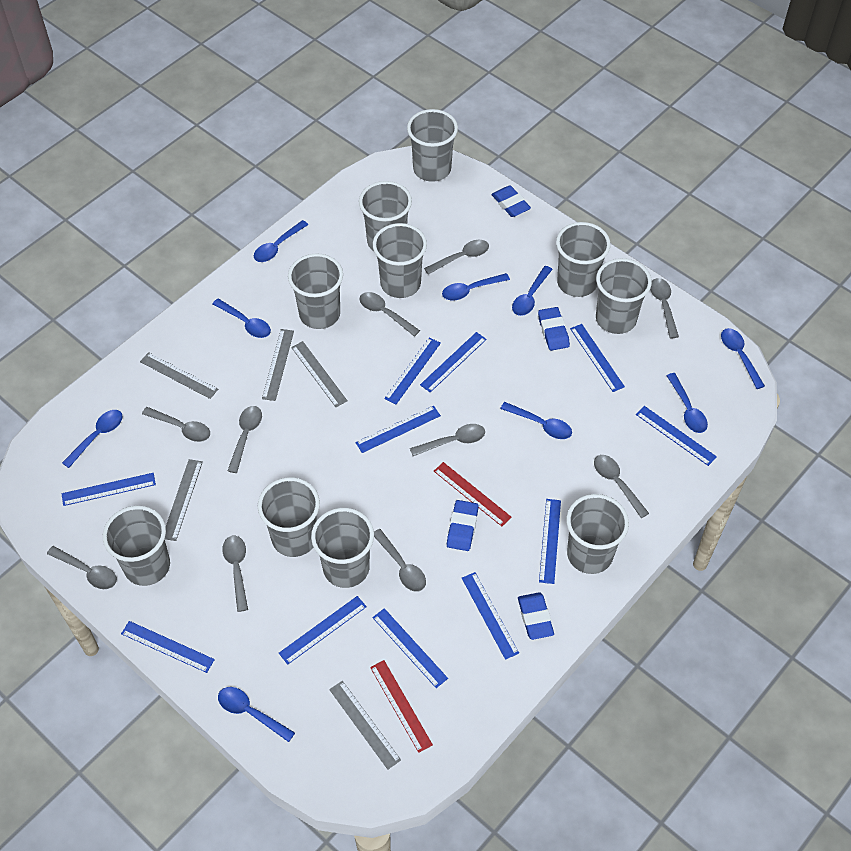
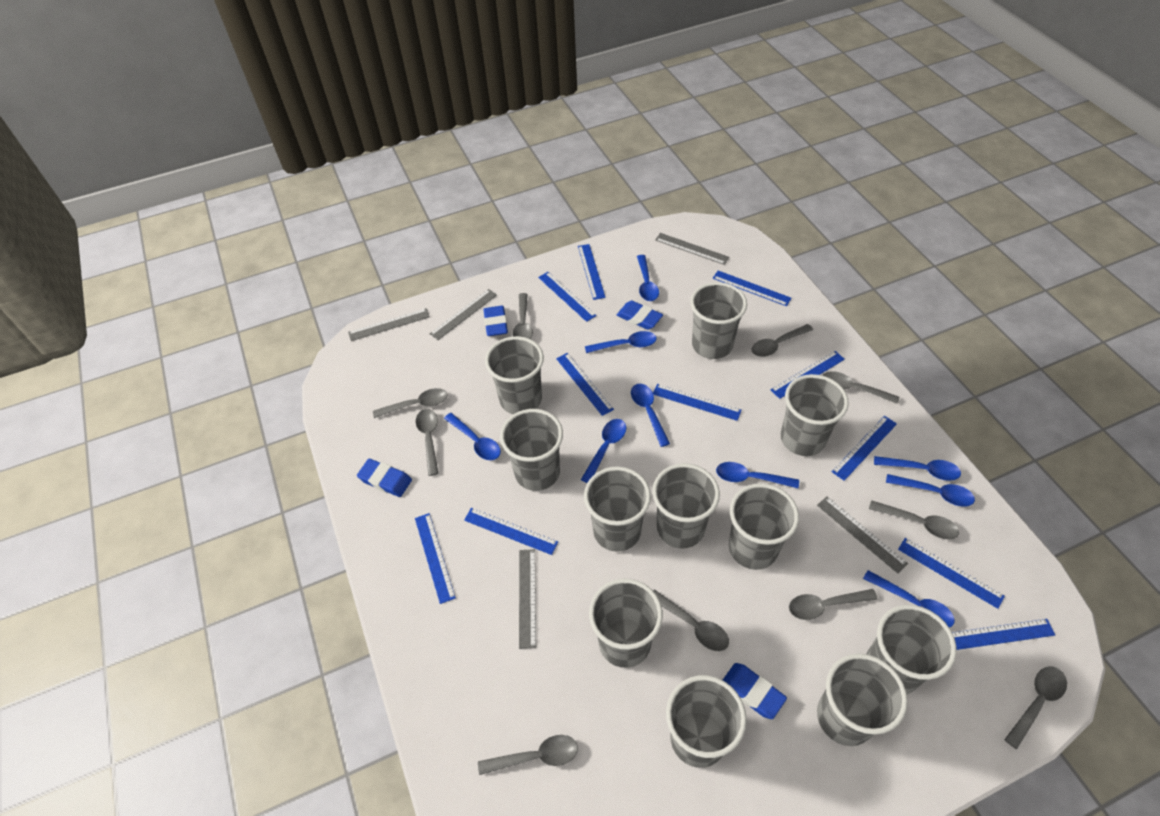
grey cup: 10 -> 11
red ruler: 2 -> 0

